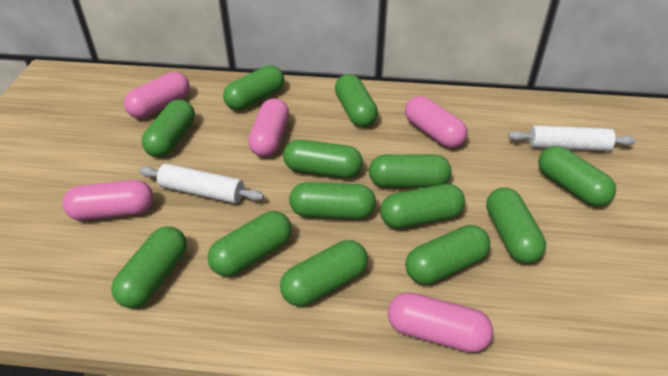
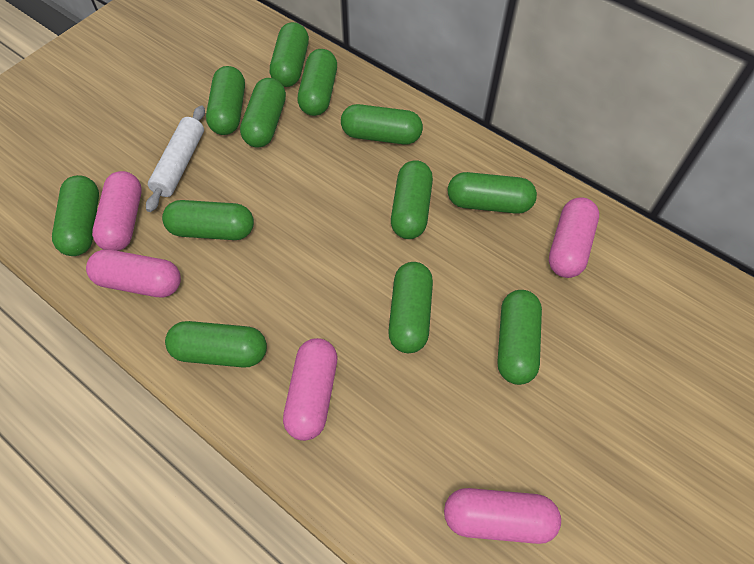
green capsule: 13 -> 12
white rolling pin: 2 -> 1

